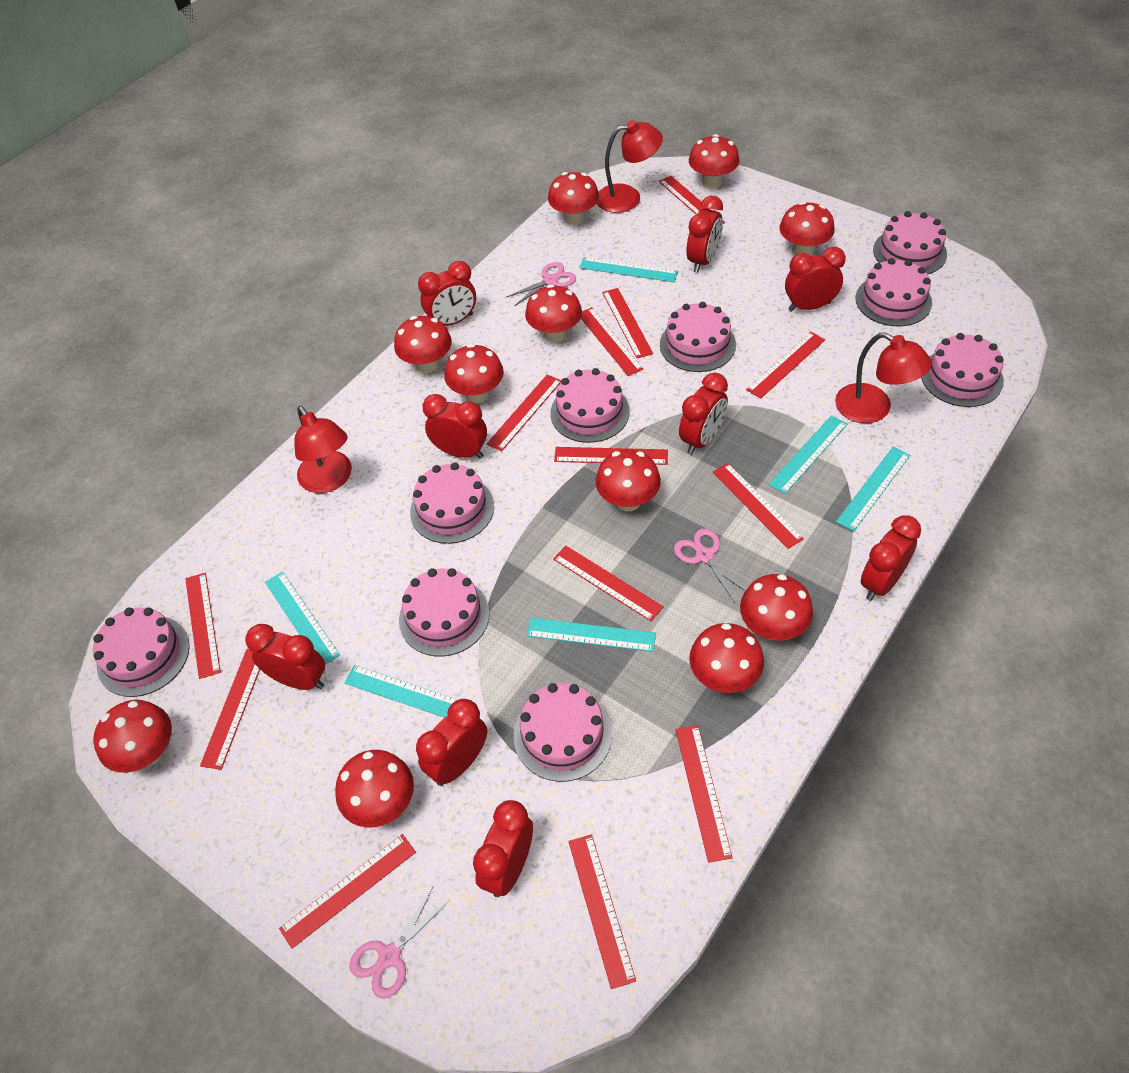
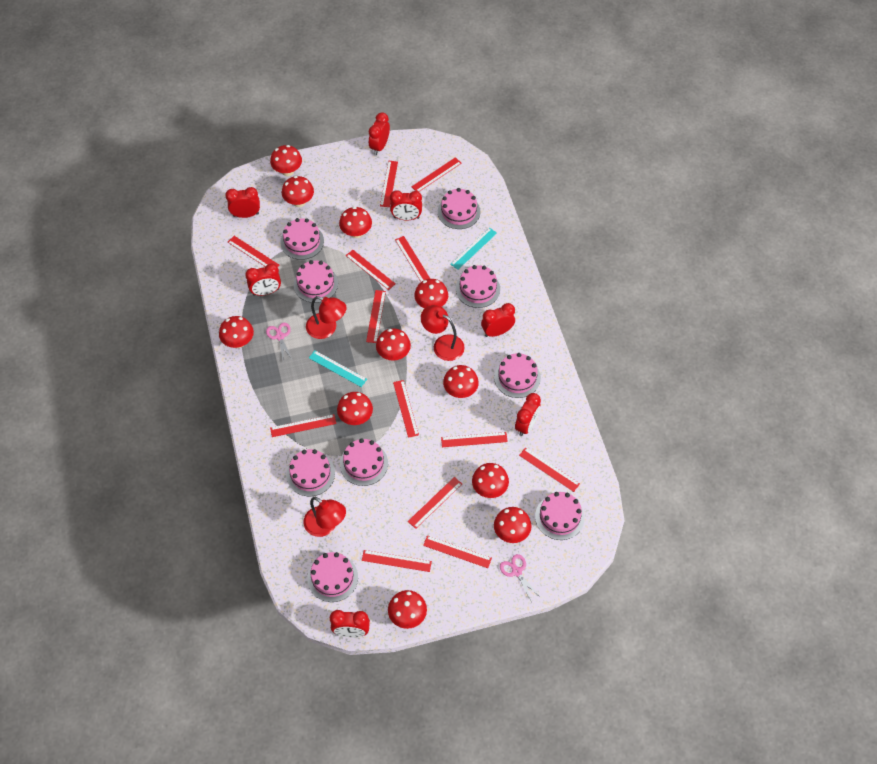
pink scissors: 3 -> 2
red clock: 9 -> 7
turquoise ruler: 6 -> 2

